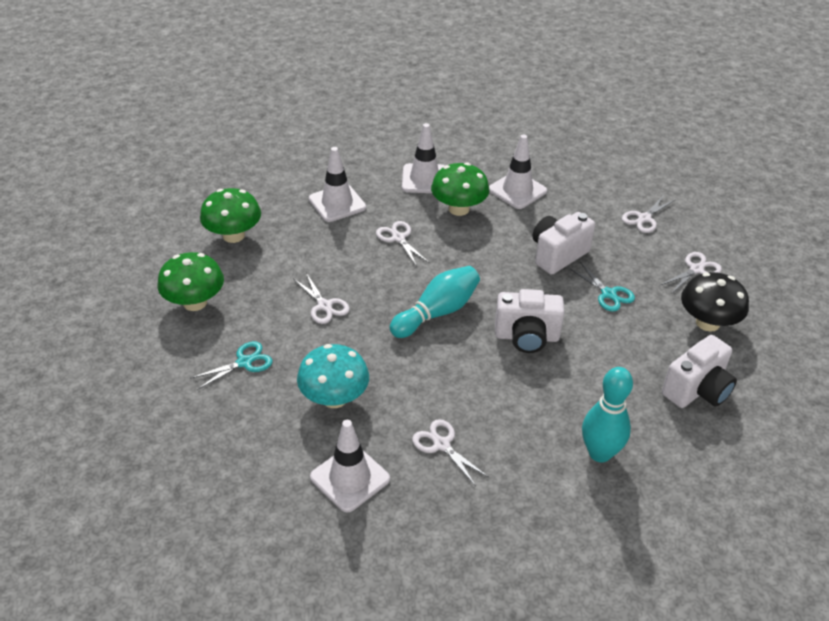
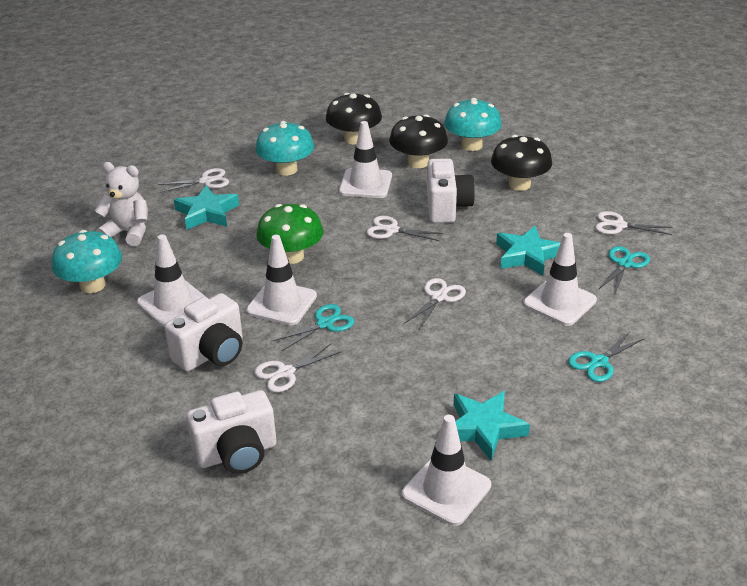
black mushroom: 1 -> 3
green mushroom: 3 -> 1
turquoise bowling pin: 2 -> 0
turquoise mushroom: 1 -> 3
turquoise scissors: 2 -> 3
turquoise star: 0 -> 3
white teddy bear: 0 -> 1
white traffic cone: 4 -> 5

